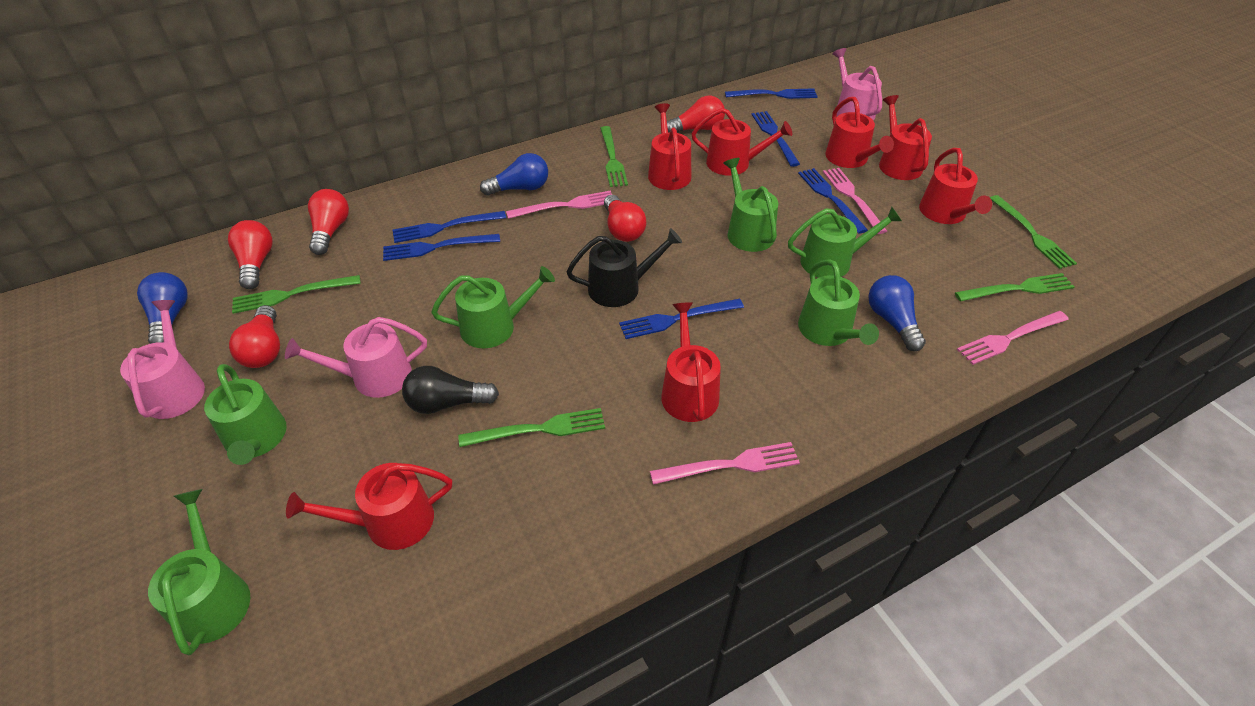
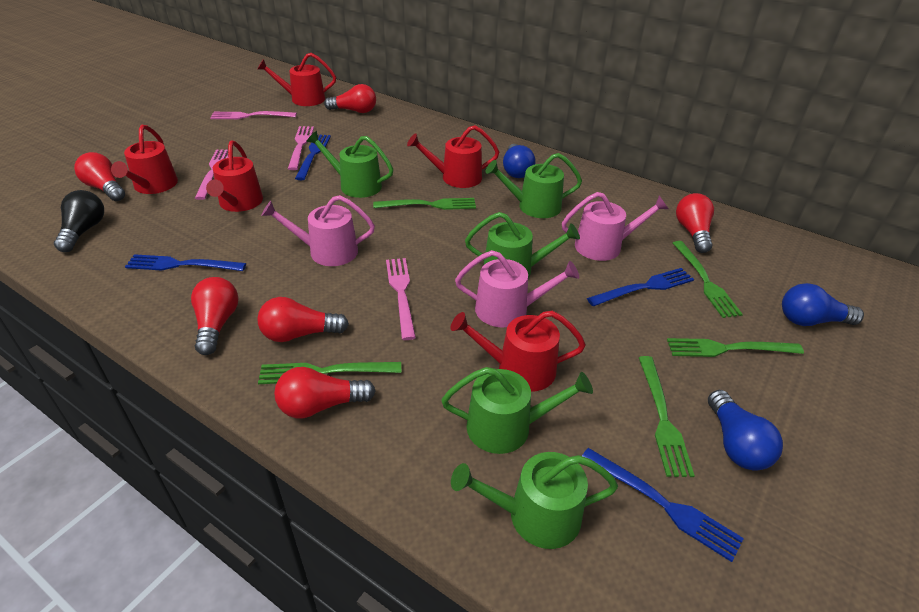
black watering can: 1 -> 0
blue fork: 6 -> 4
green watering can: 6 -> 5
red light bulb: 5 -> 6
red watering can: 7 -> 5

